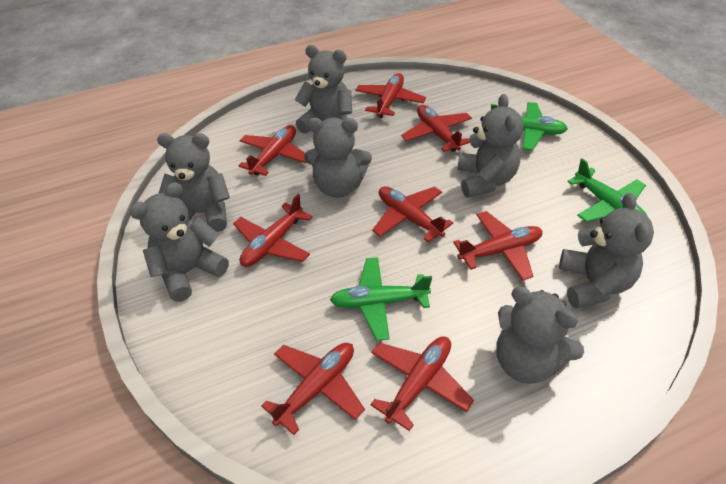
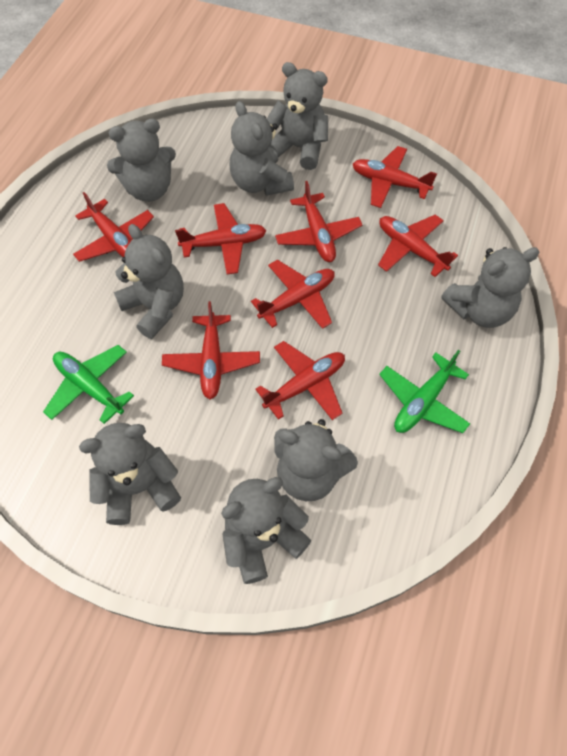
green plane: 3 -> 2
grey teddy bear: 7 -> 8

